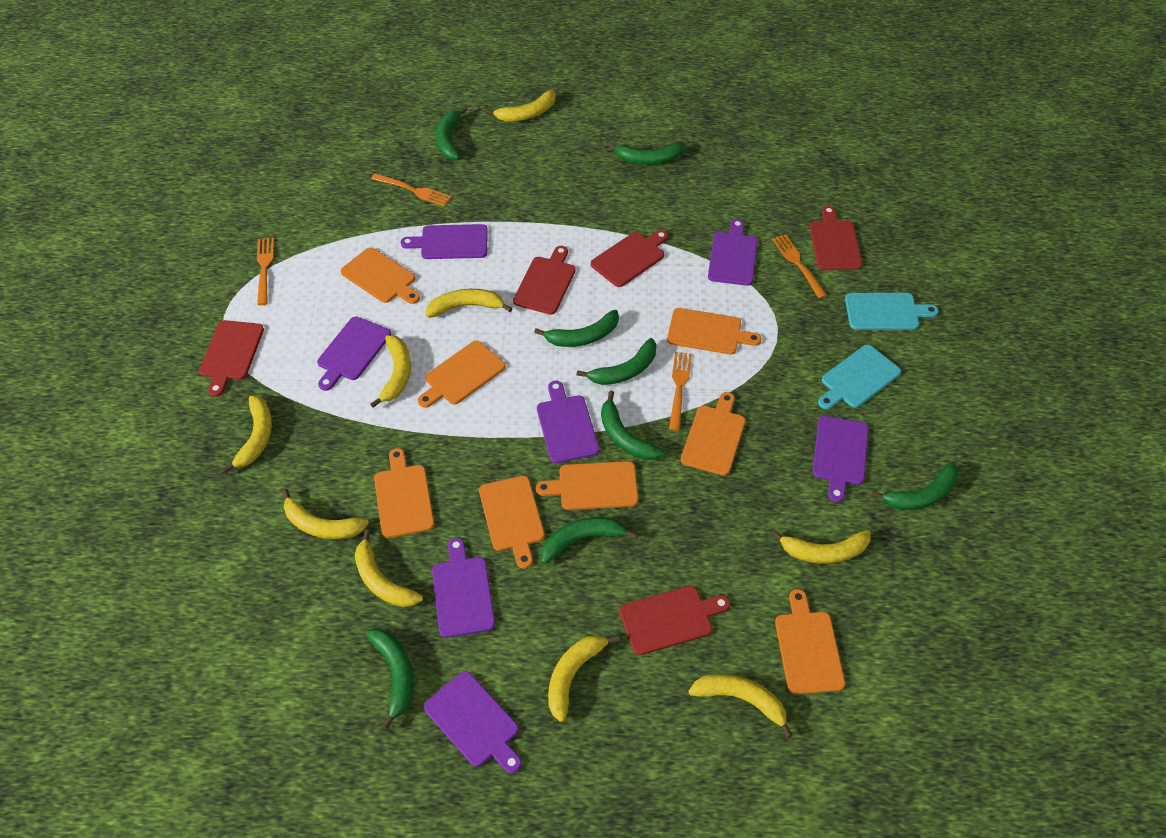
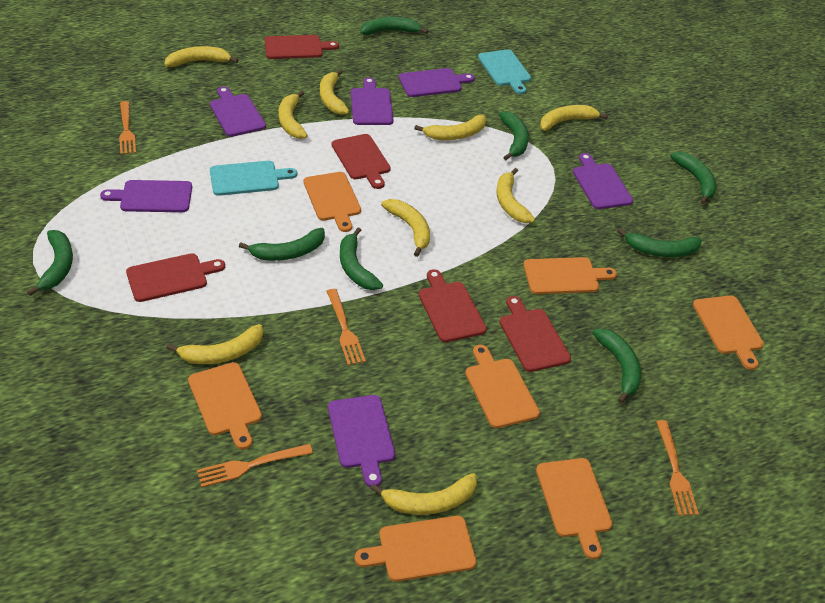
orange cutting board: 8 -> 7
purple cutting board: 7 -> 6

